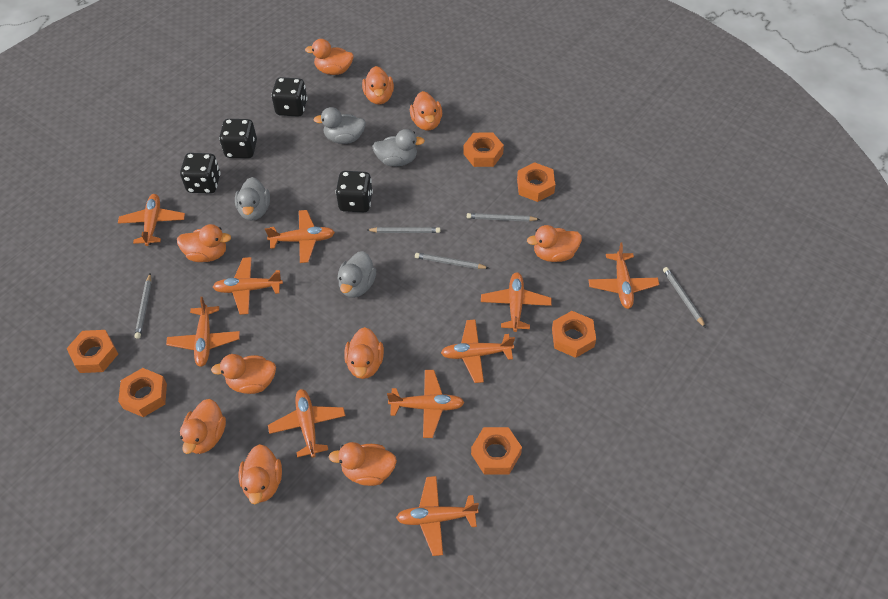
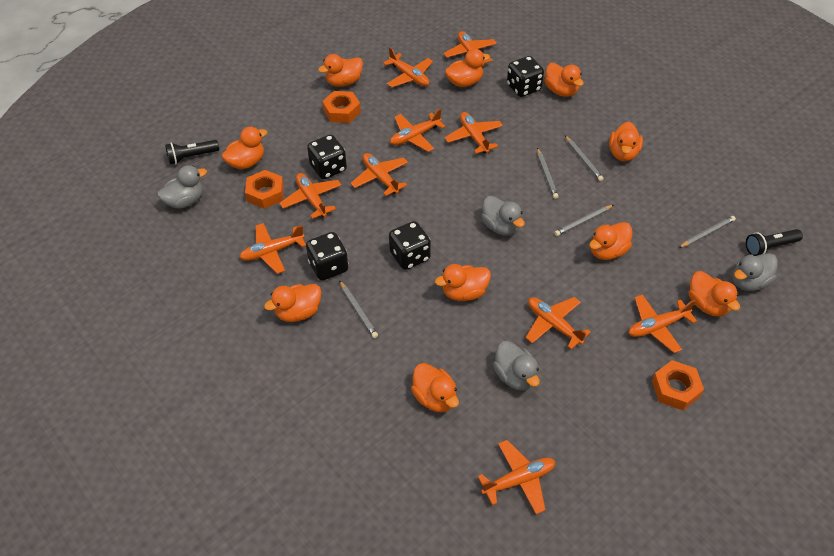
black flashlight: 0 -> 2
orange nut: 6 -> 3

